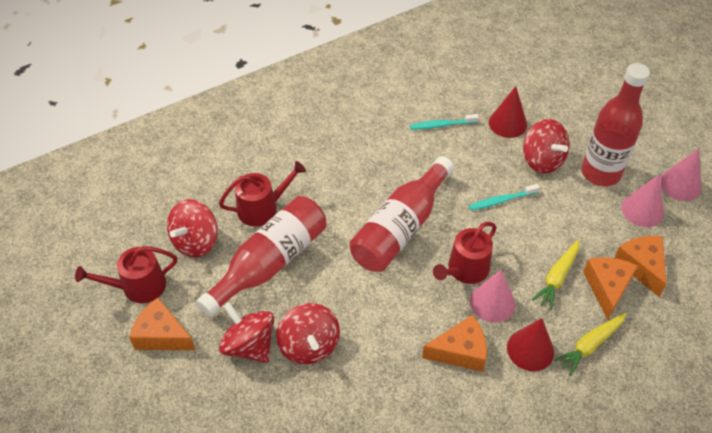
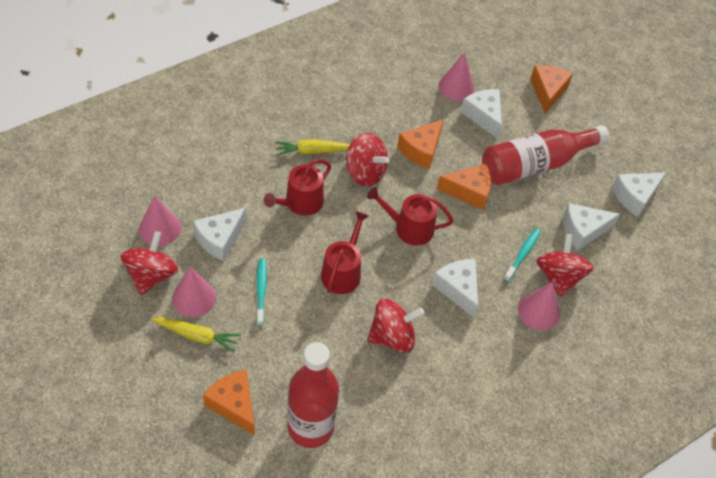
pink cone: 3 -> 4
red bottle: 3 -> 2
red cone: 2 -> 0
white cheese: 0 -> 5

